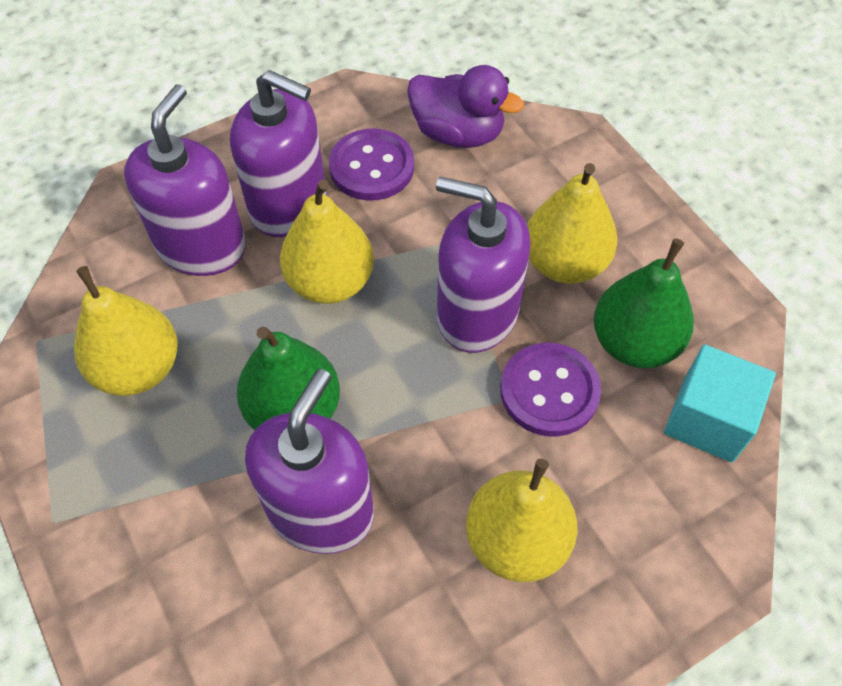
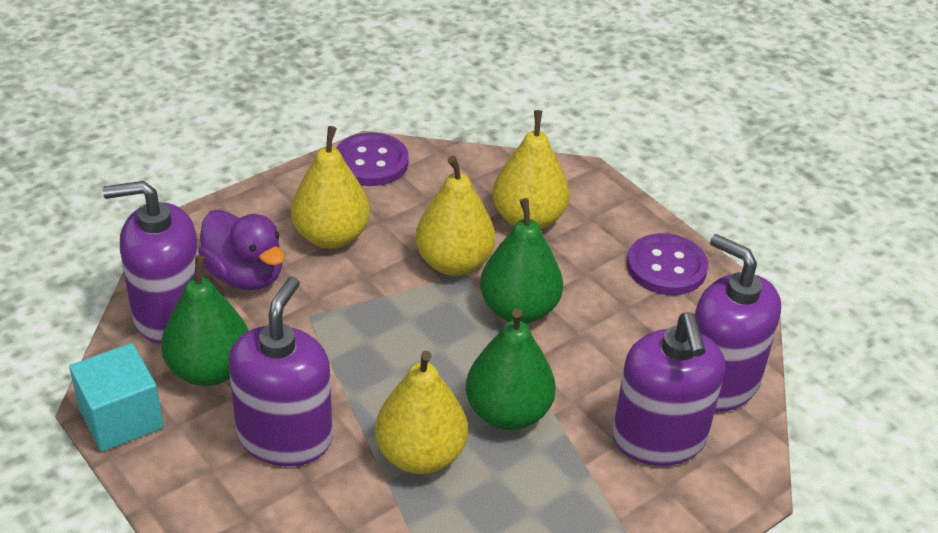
green pear: 2 -> 3

